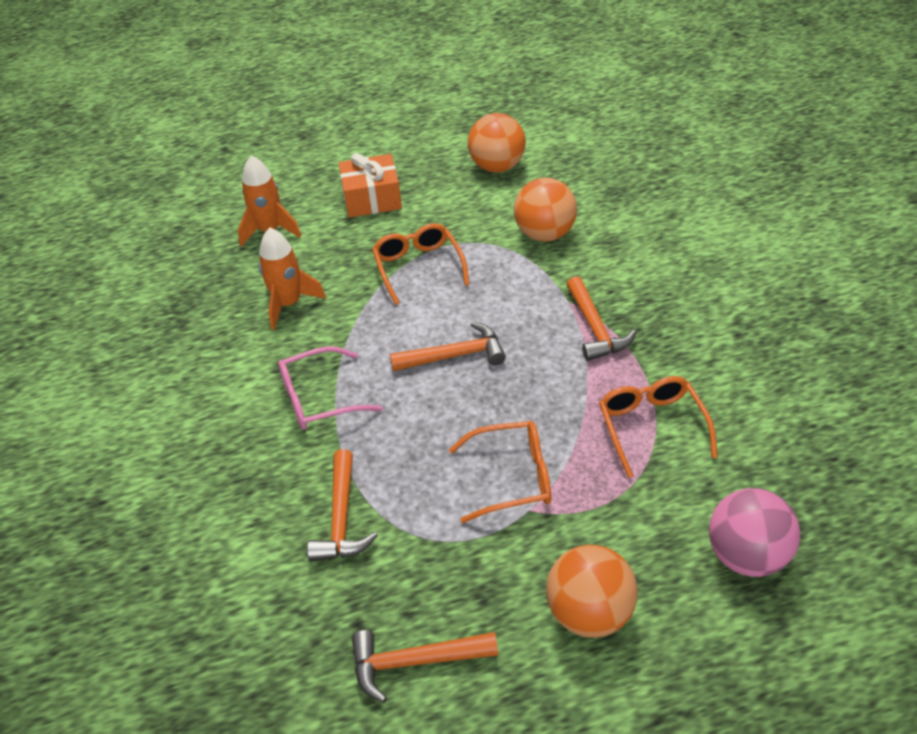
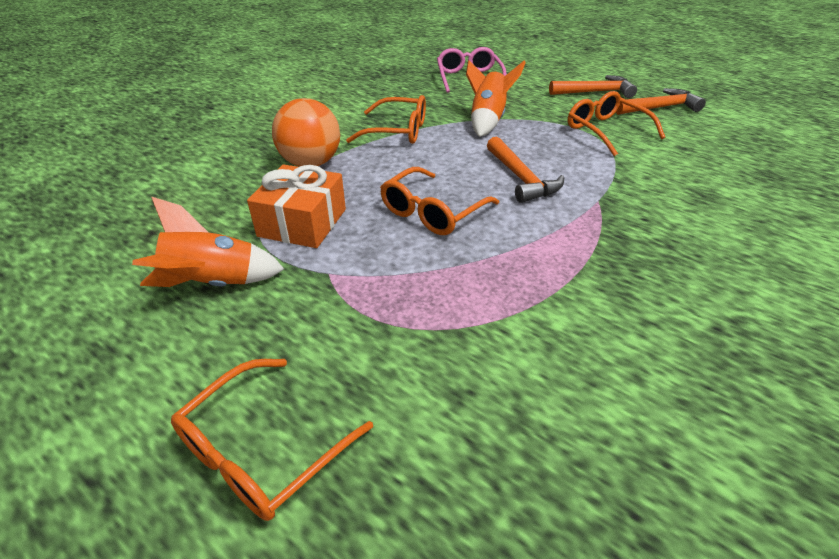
orange ball: 3 -> 1
orange glasses: 3 -> 4
orange hammer: 4 -> 3
pink ball: 1 -> 0

